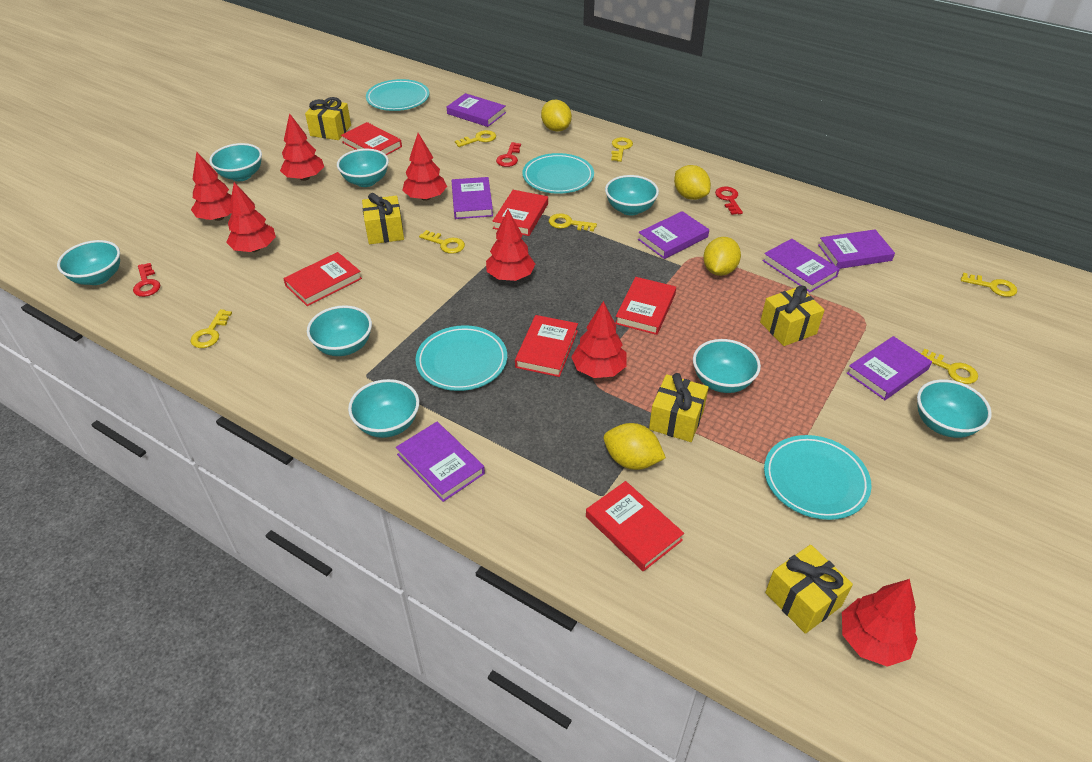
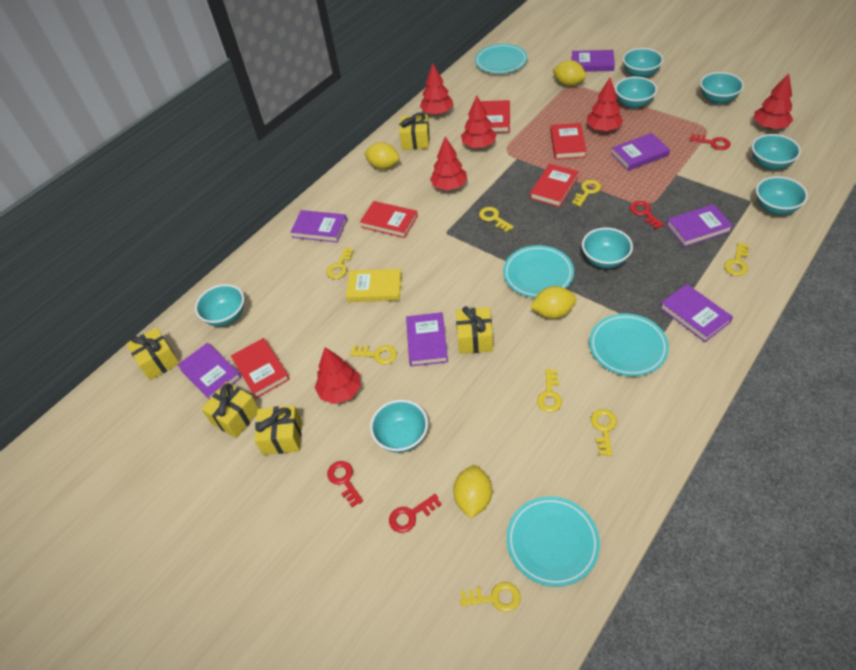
red book: 6 -> 5
red key: 3 -> 4
red tree: 7 -> 6
yellow book: 0 -> 1
yellow key: 7 -> 8

